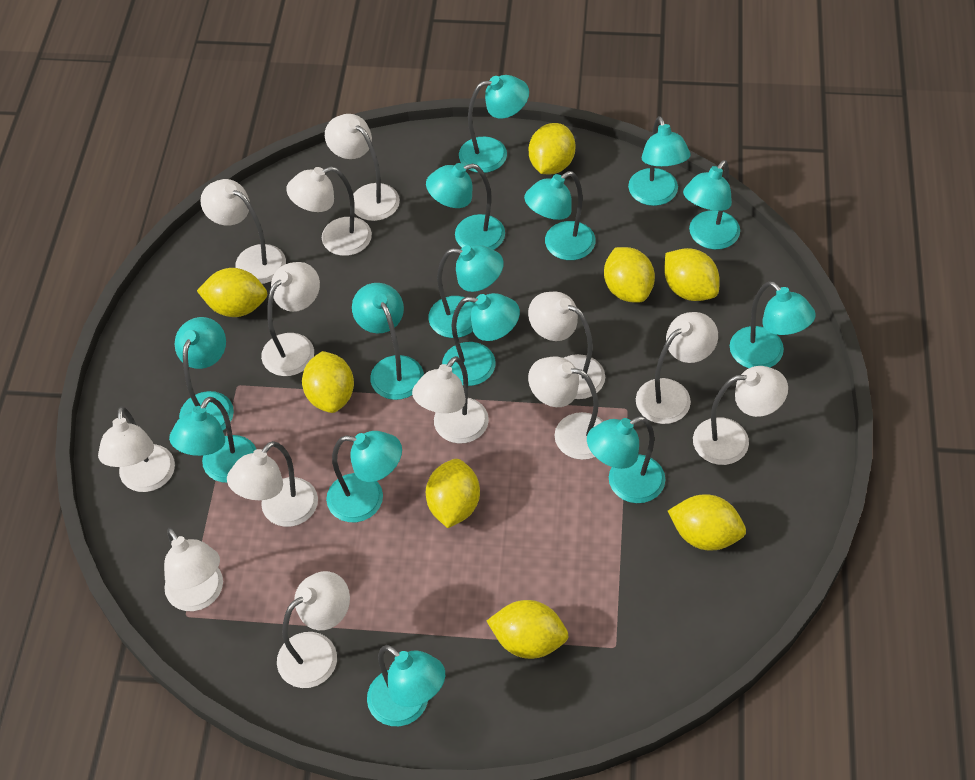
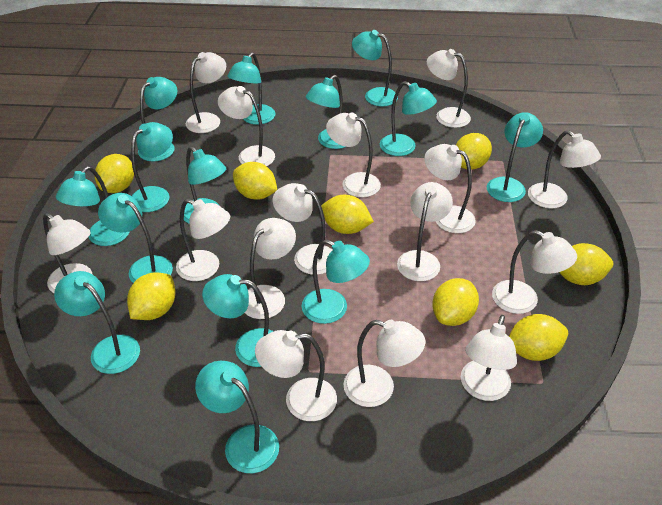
white lamp: 13 -> 15

